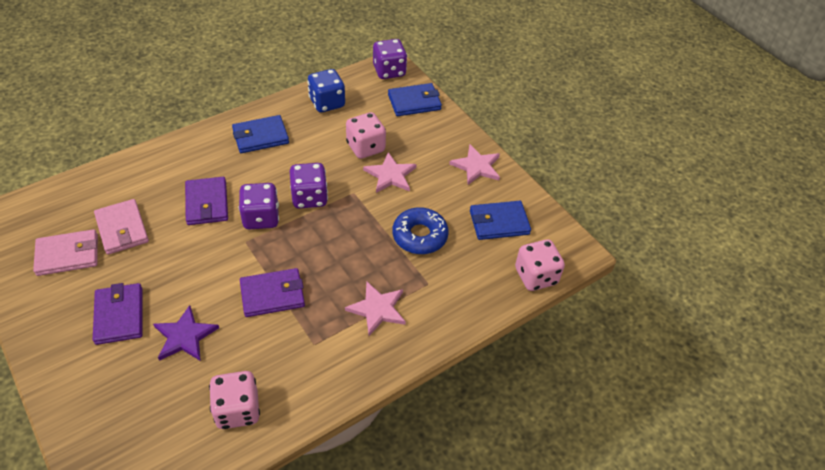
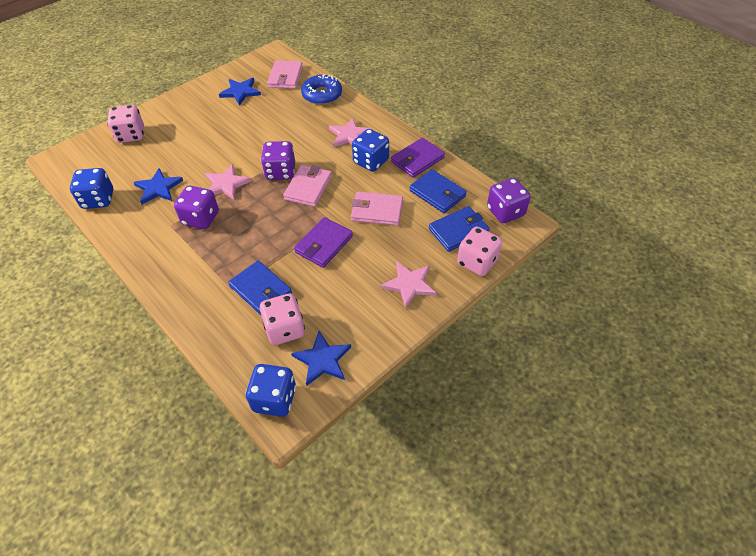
blue dice: 1 -> 3
blue star: 0 -> 3
pink wallet: 2 -> 3
purple star: 1 -> 0
purple wallet: 3 -> 2

